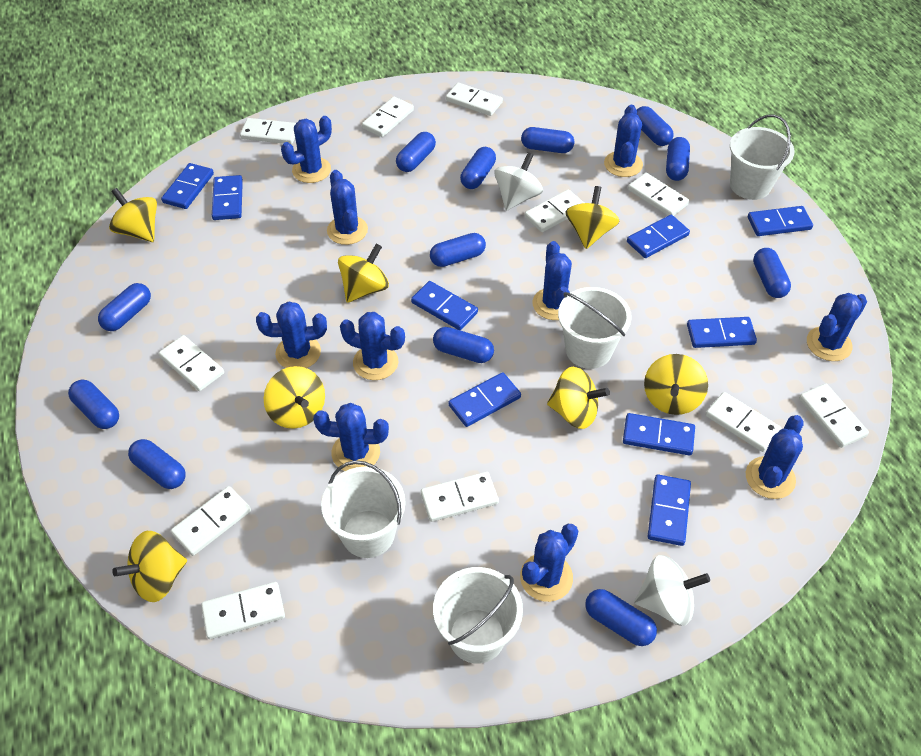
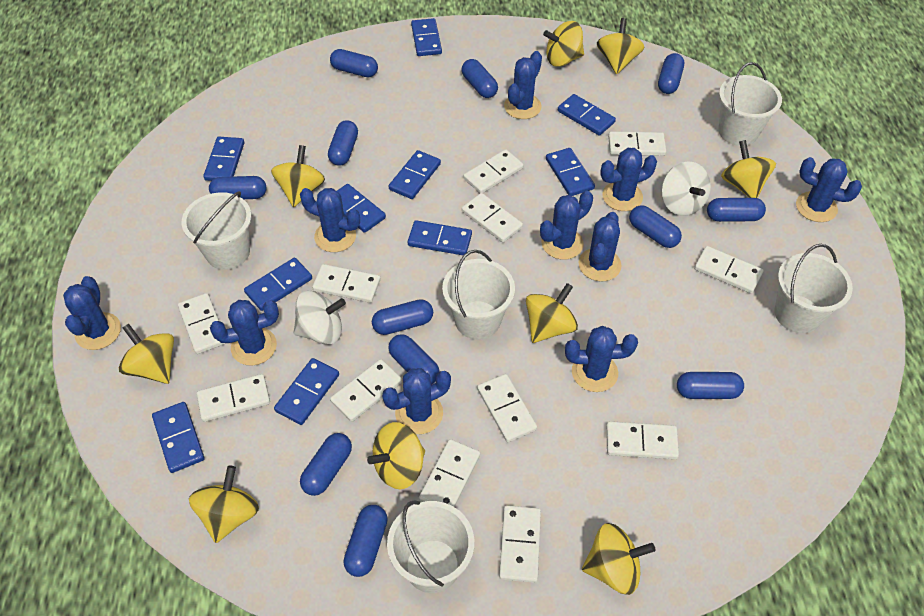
blue domino: 9 -> 10
white bucket: 4 -> 5
white domino: 11 -> 12
yellow spinning top: 7 -> 9

